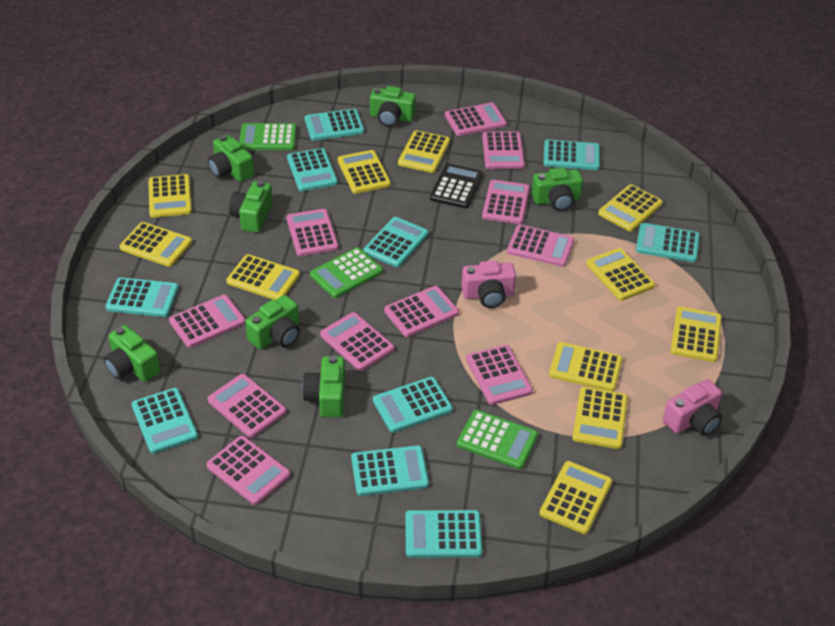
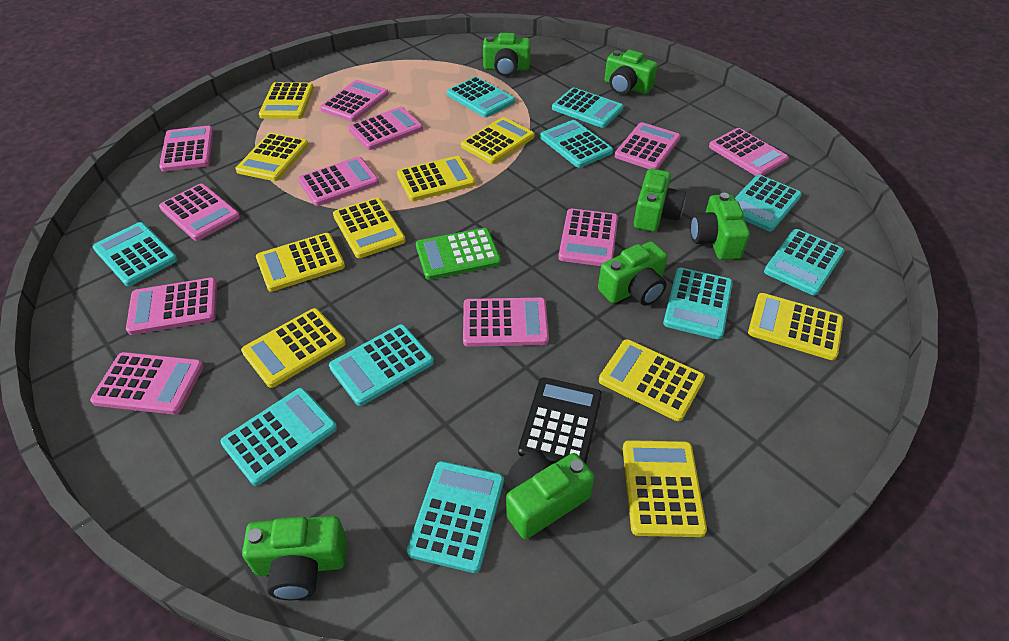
green calculator: 3 -> 1
pink camera: 2 -> 0
yellow calculator: 11 -> 10

